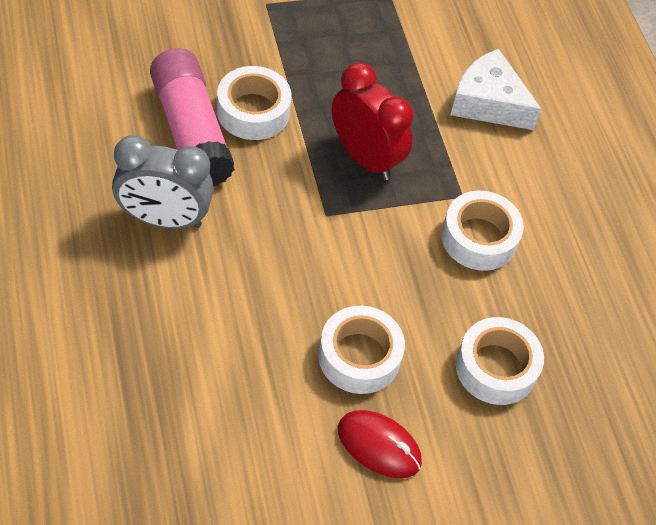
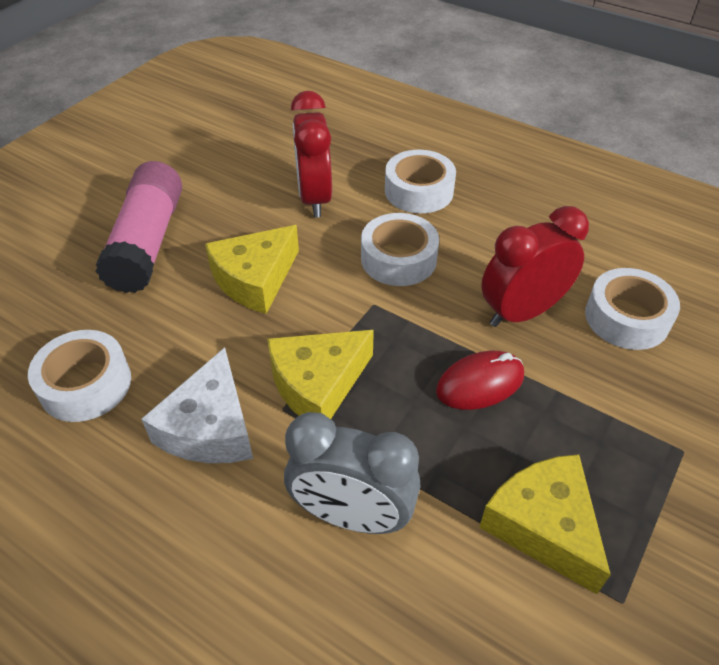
red clock: 1 -> 2
yellow cheese: 0 -> 3

